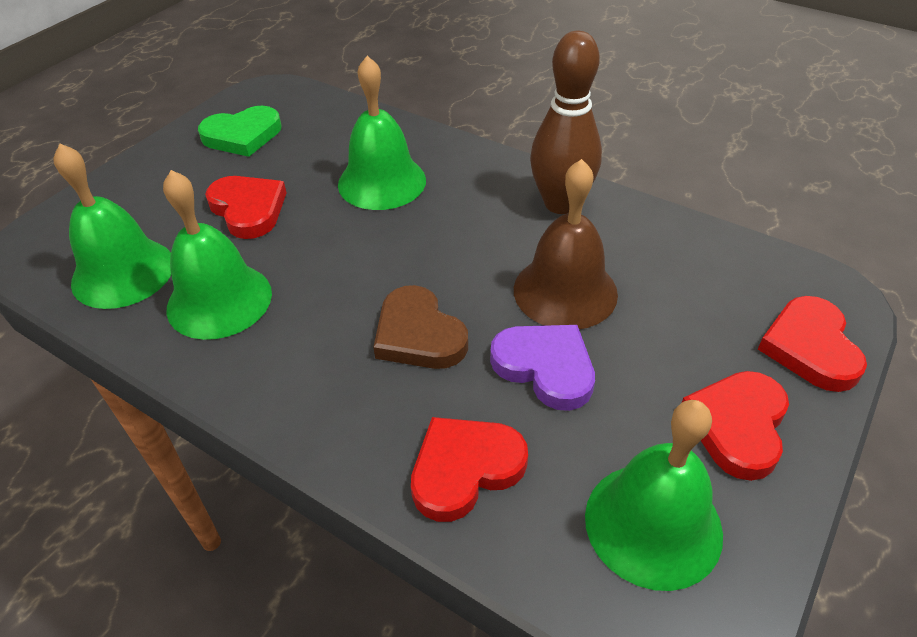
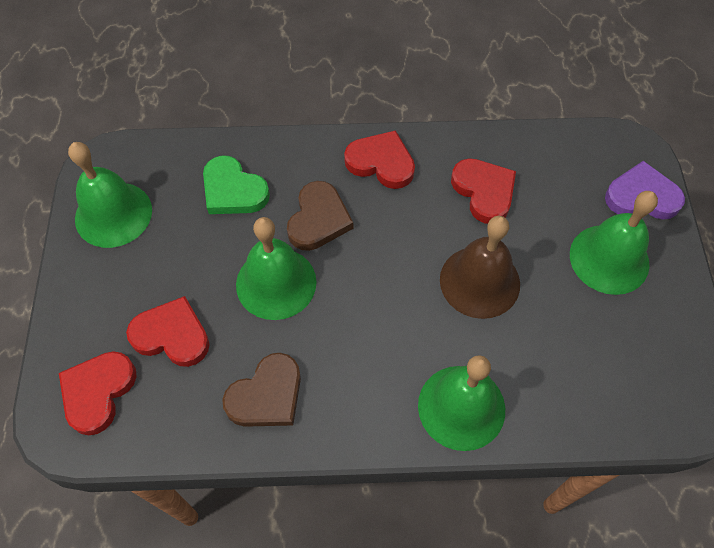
brown bowling pin: 1 -> 0
brown heart: 1 -> 2

